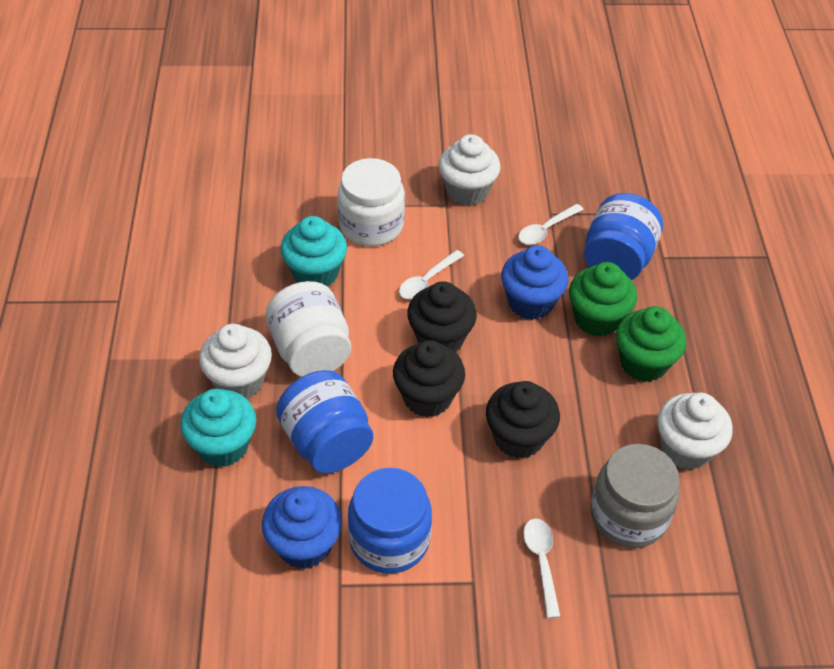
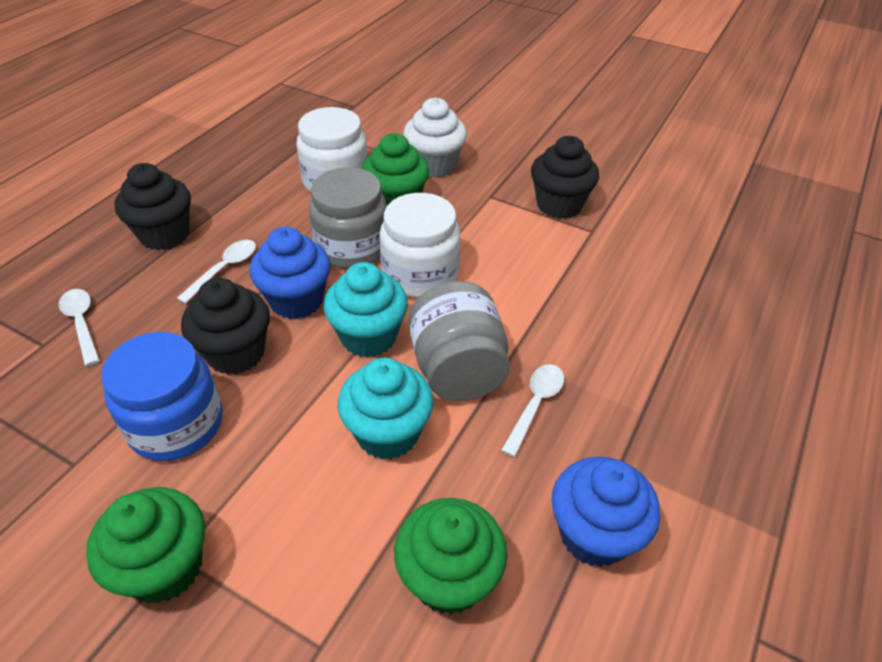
blue jar: 3 -> 1
green cupcake: 2 -> 3
grey jar: 1 -> 2
white cupcake: 3 -> 1

